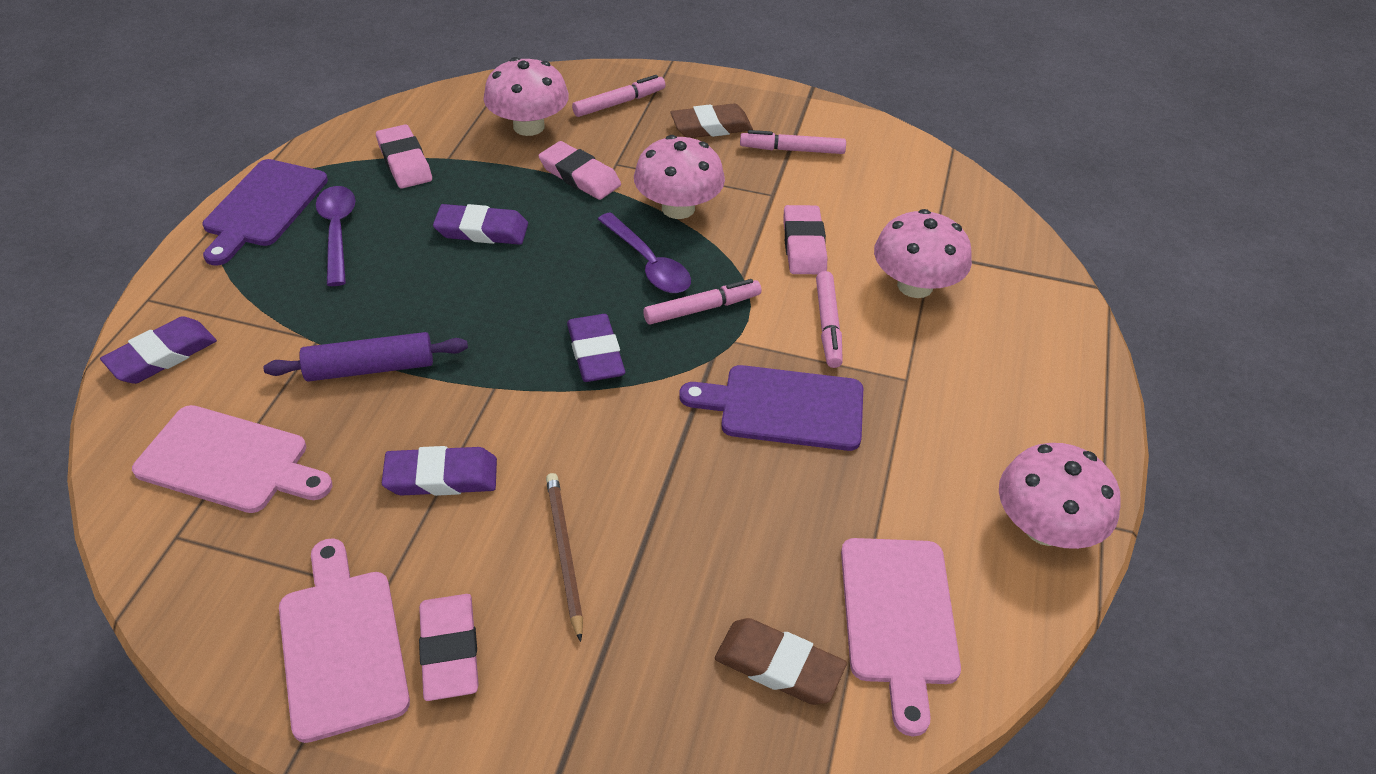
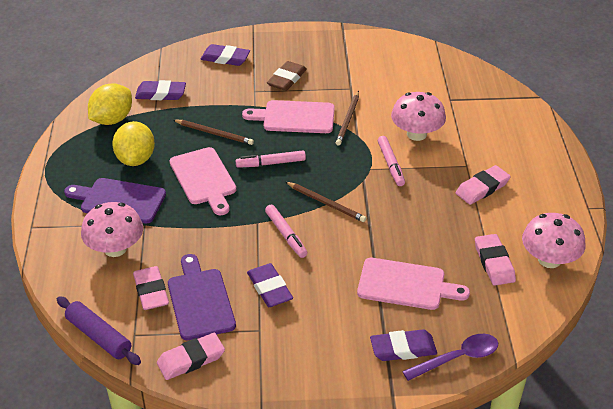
brown eraser: 2 -> 1
brown pencil: 1 -> 3
pink marker: 4 -> 3
pink mushroom: 4 -> 3
purple spoon: 2 -> 1
yellow lemon: 0 -> 2

